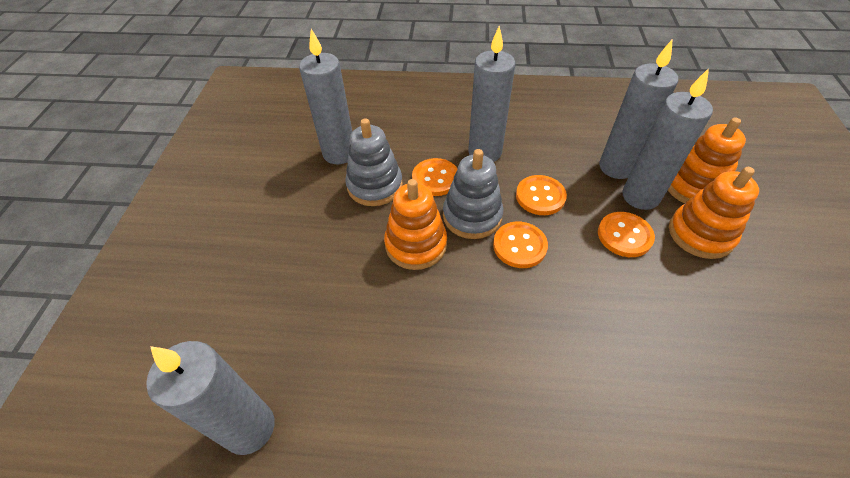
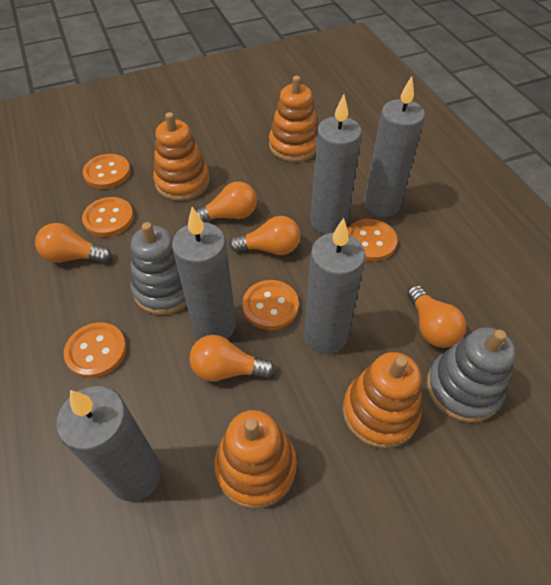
orange button: 4 -> 5
orange light bulb: 0 -> 5
orange stacking toy: 3 -> 4

